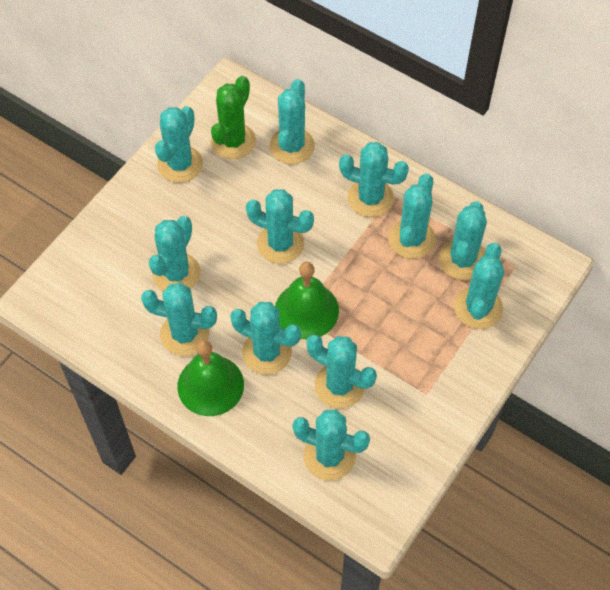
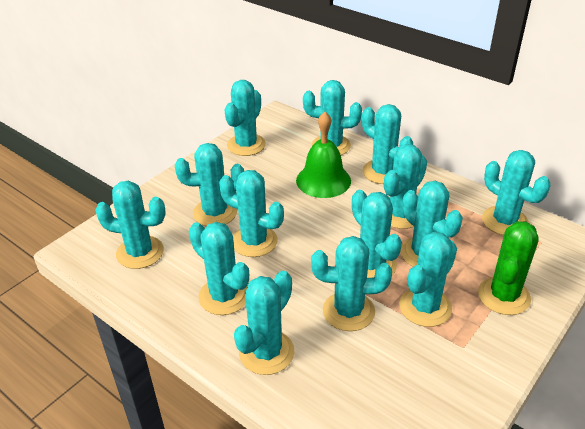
green bell: 2 -> 1
turquoise cactus: 12 -> 14

